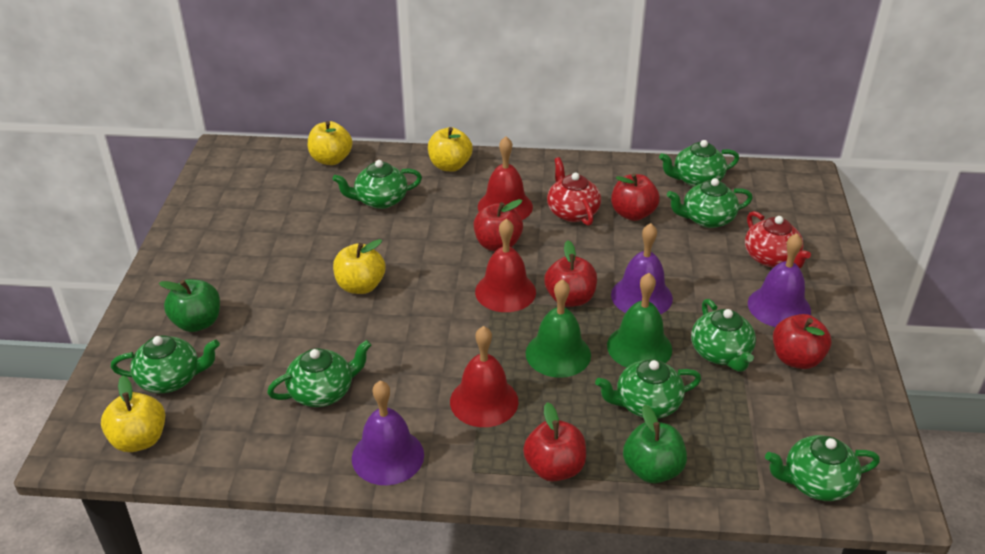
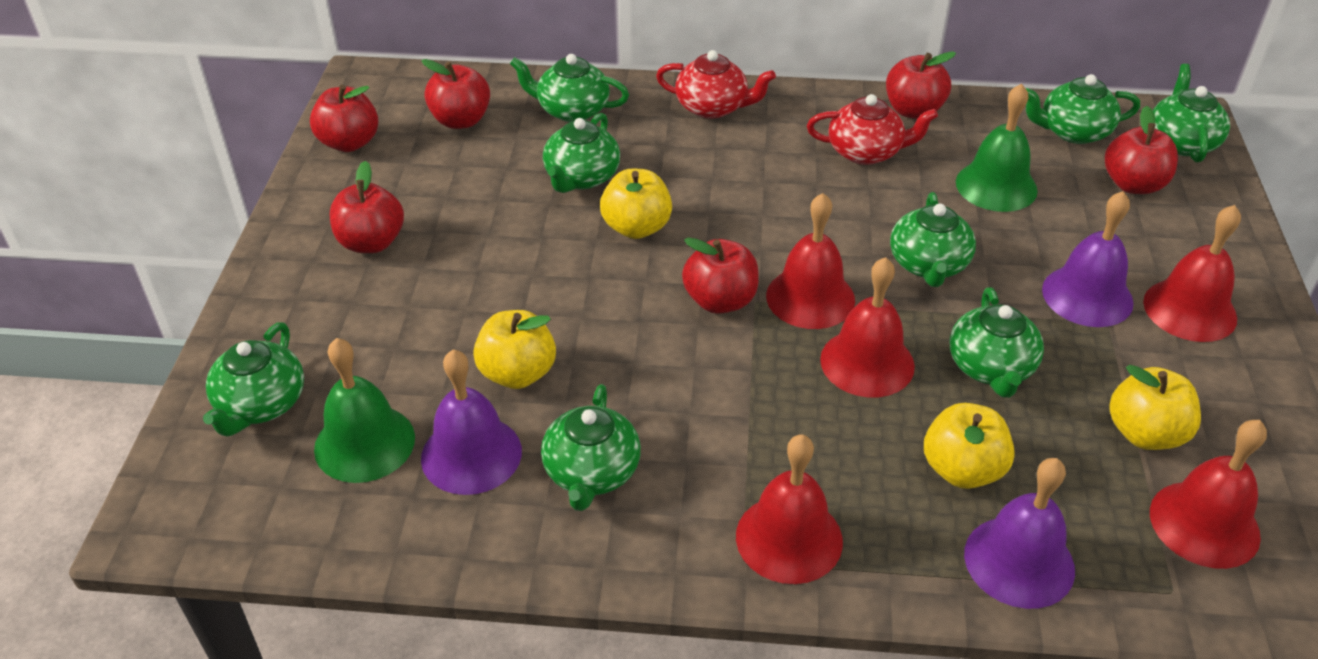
green apple: 2 -> 0
red apple: 5 -> 6
red bell: 3 -> 5

